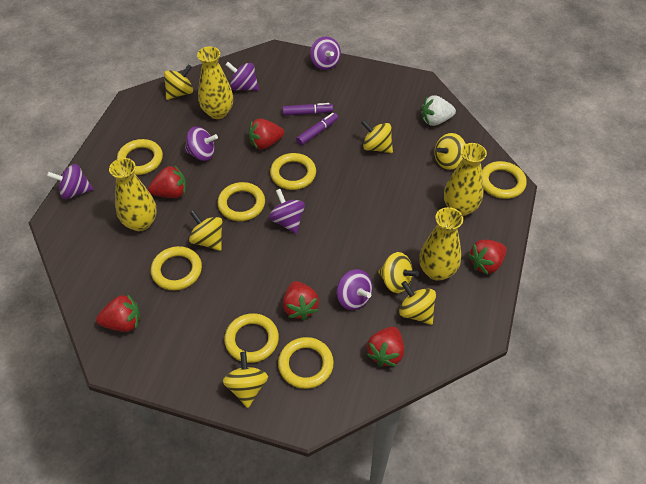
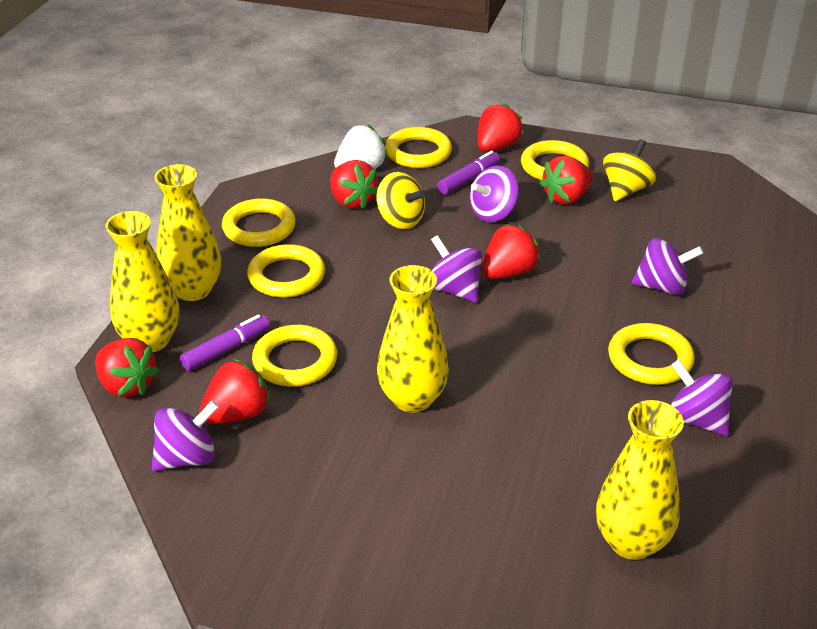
purple spinning top: 6 -> 5
yellow ring: 7 -> 6
yellow spinning top: 7 -> 2

